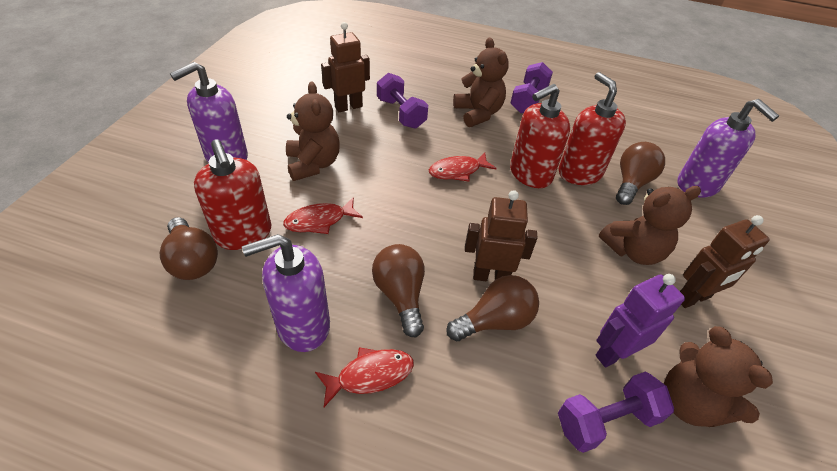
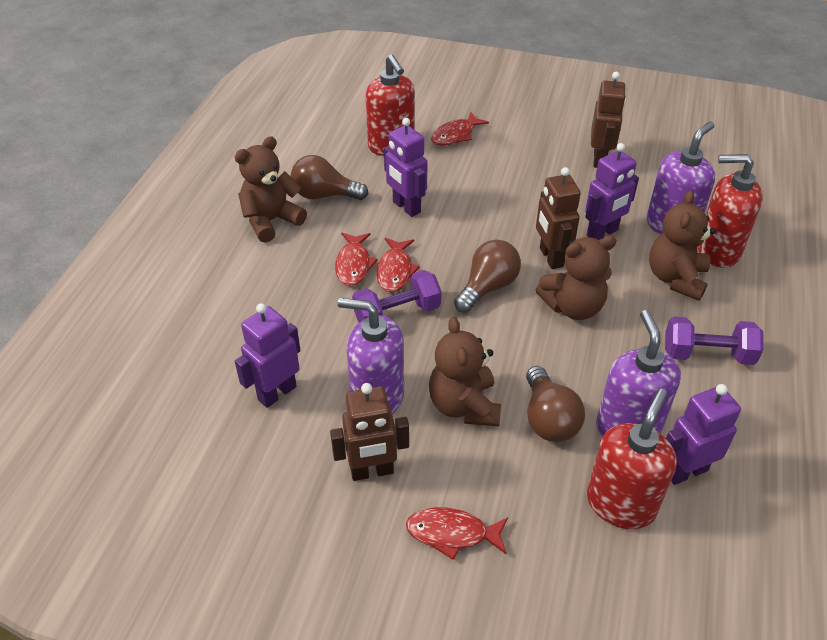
brown light bulb: 4 -> 3
purple dumbbell: 3 -> 2
purple robot: 1 -> 4
red fish: 3 -> 4

